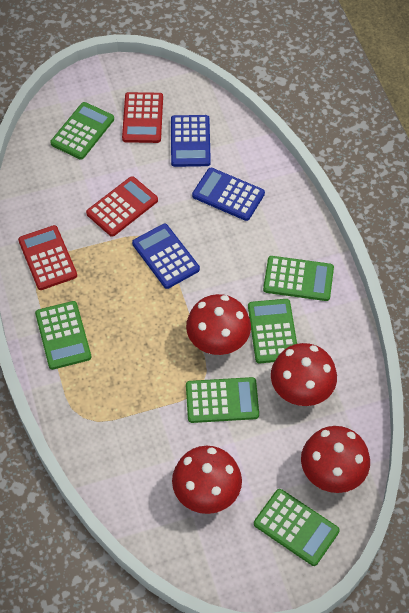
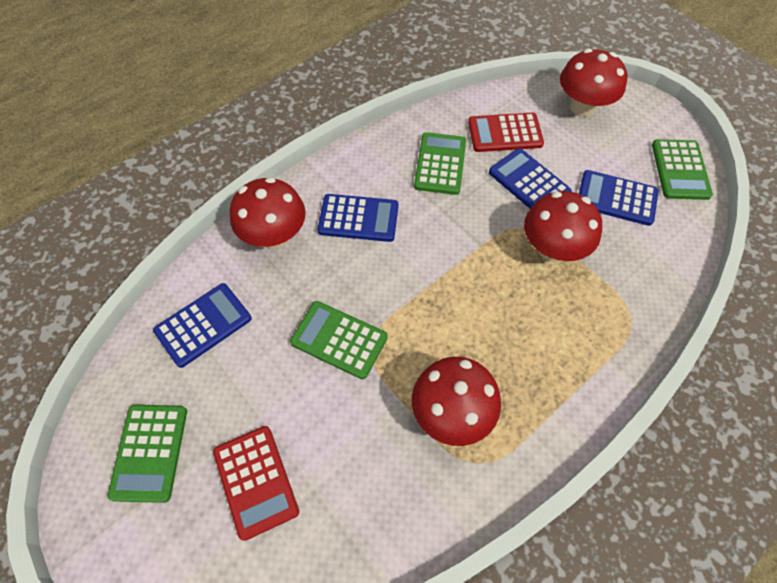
blue calculator: 3 -> 4
green calculator: 6 -> 4
red calculator: 3 -> 2

